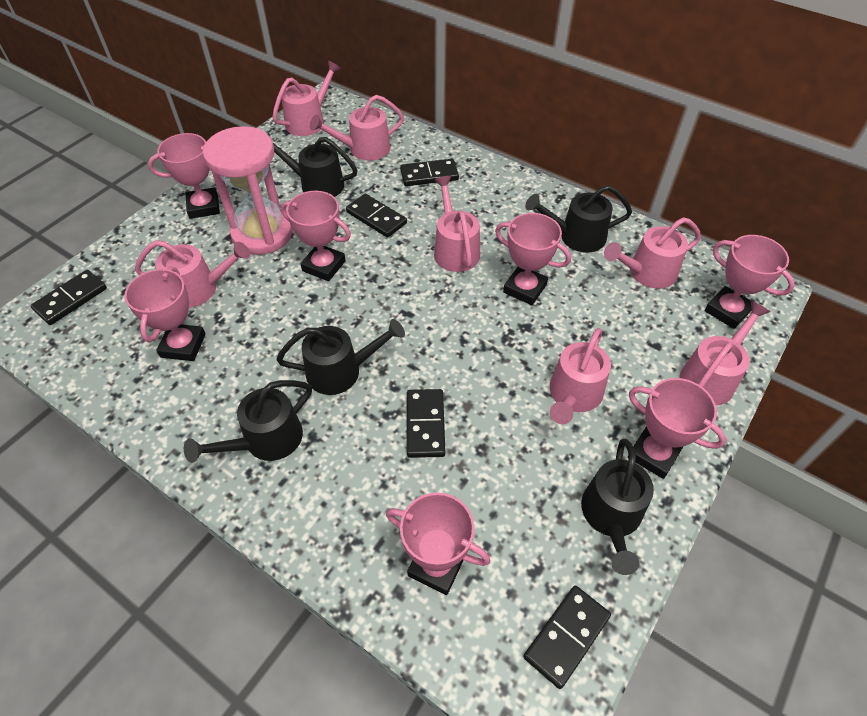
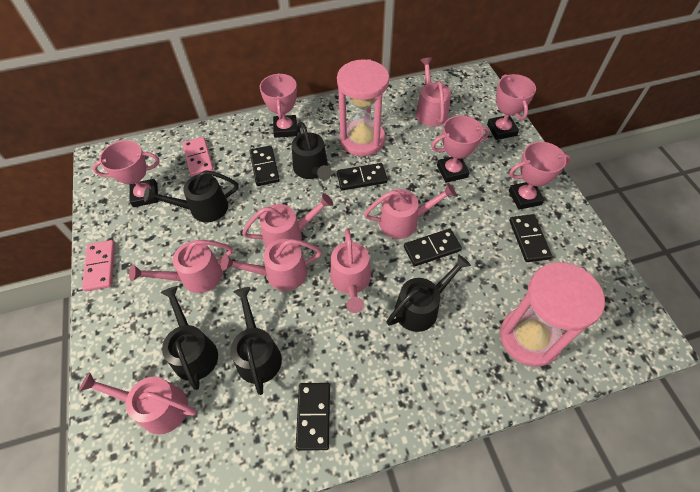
pink domino: 0 -> 2
pink hourglass: 1 -> 2
pink trophy: 7 -> 5

